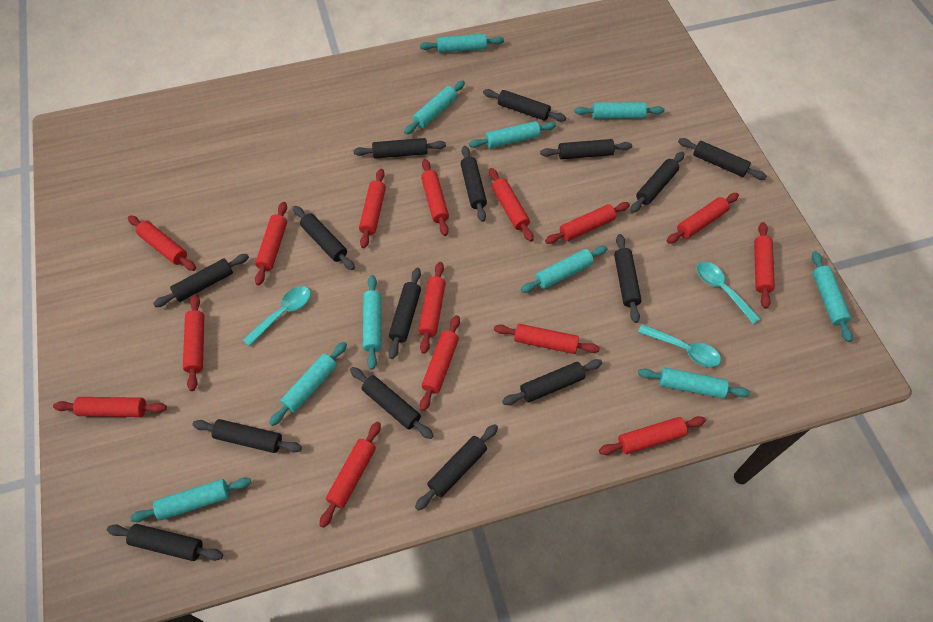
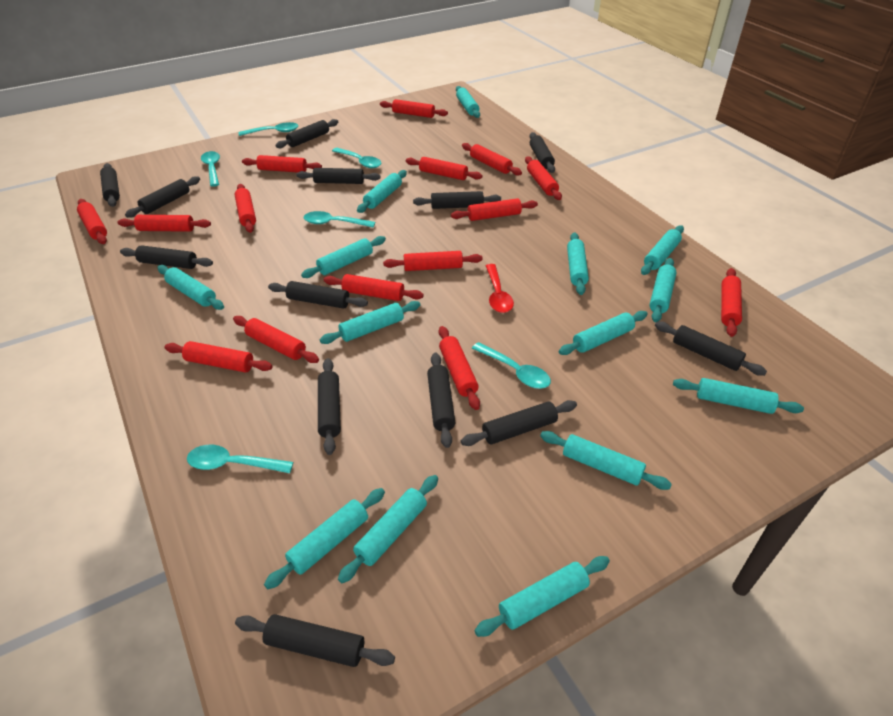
black rolling pin: 15 -> 13
red spoon: 0 -> 1
turquoise rolling pin: 10 -> 14
turquoise spoon: 3 -> 6

